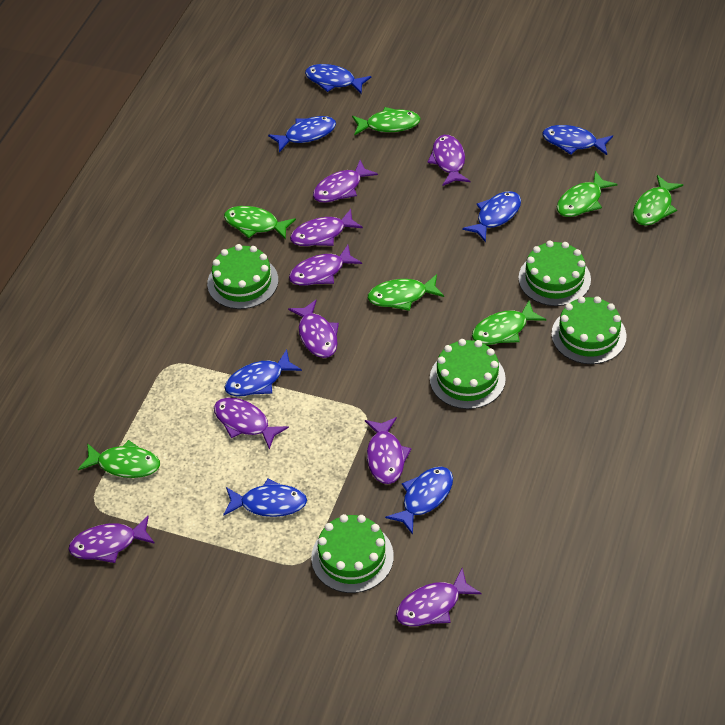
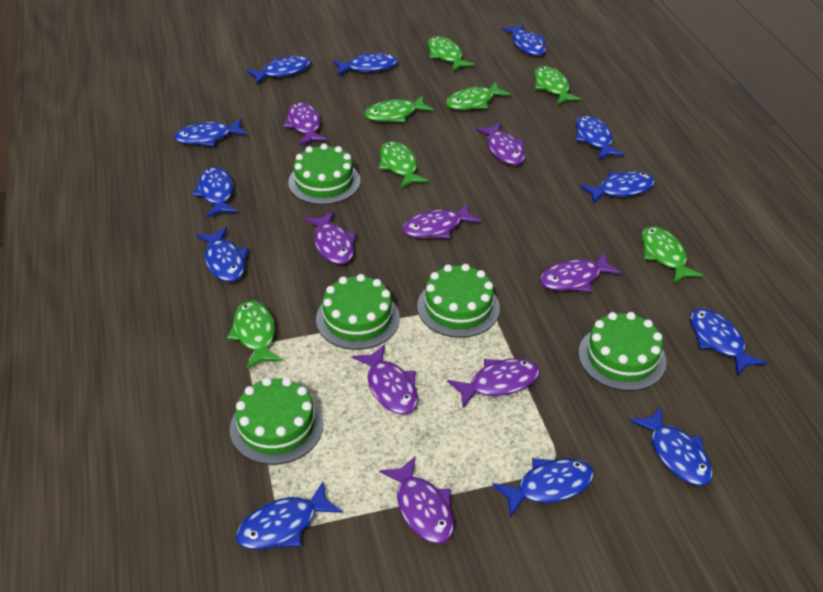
blue fish: 7 -> 12
purple fish: 9 -> 8

